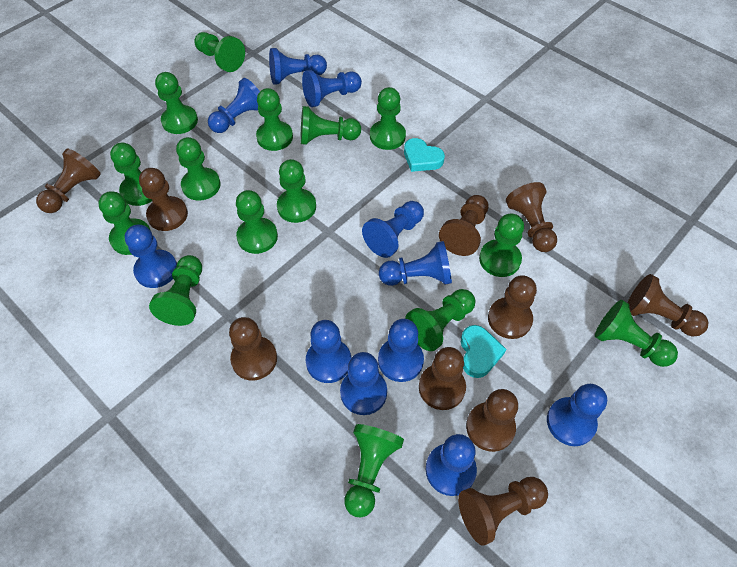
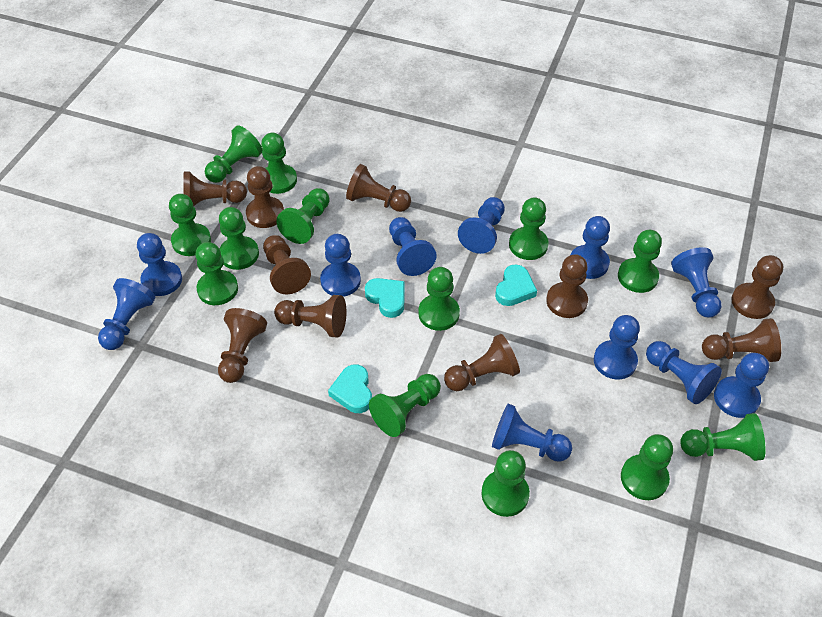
green pawn: 15 -> 13
turquoise heart: 2 -> 3

